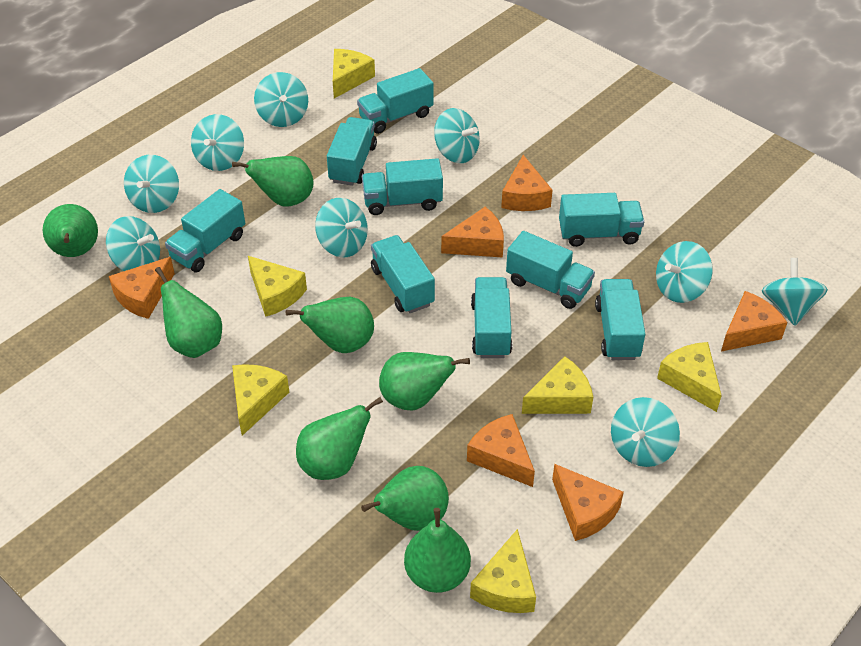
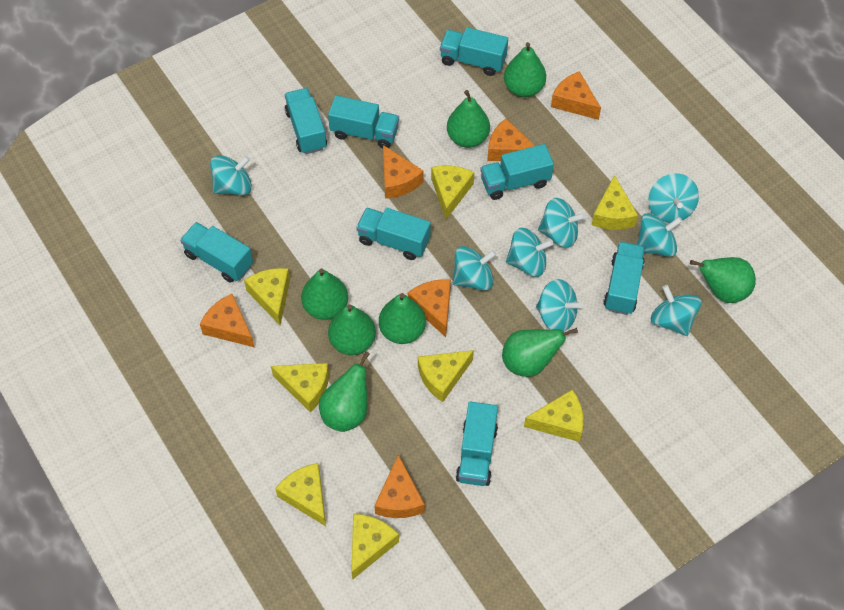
turquoise spinning top: 9 -> 8
turquoise truck: 9 -> 8
yellow cheese: 6 -> 8

